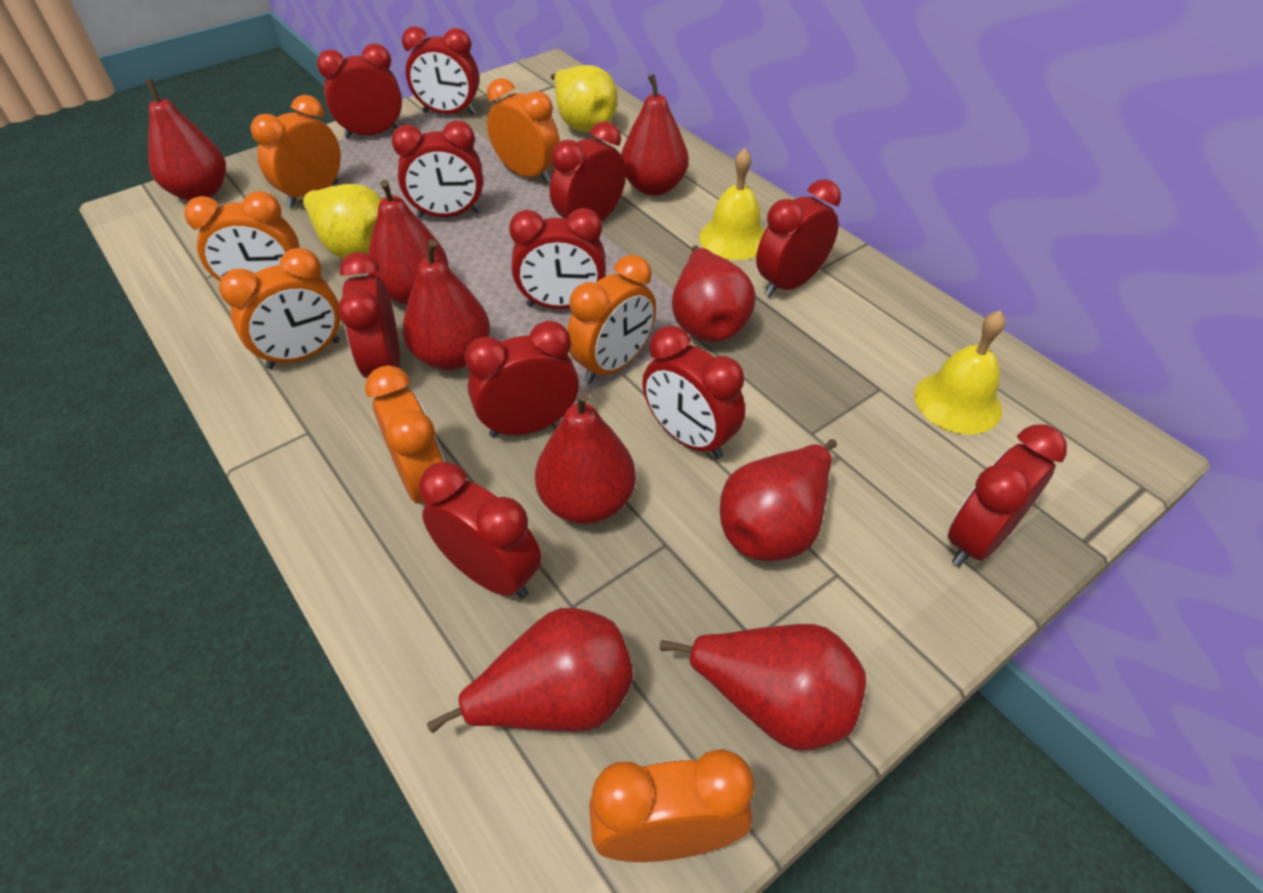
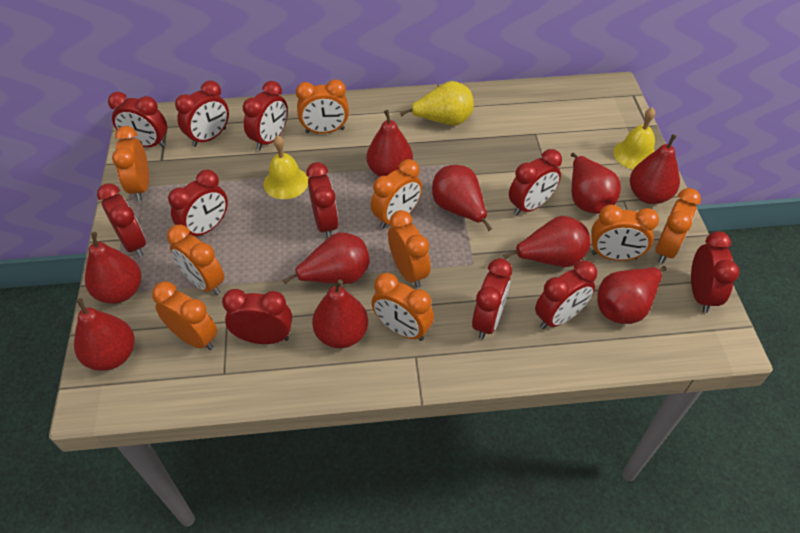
orange clock: 7 -> 9
red pear: 9 -> 10
yellow pear: 2 -> 1

